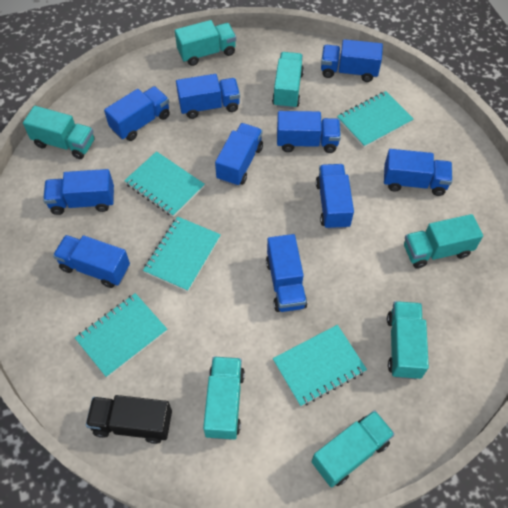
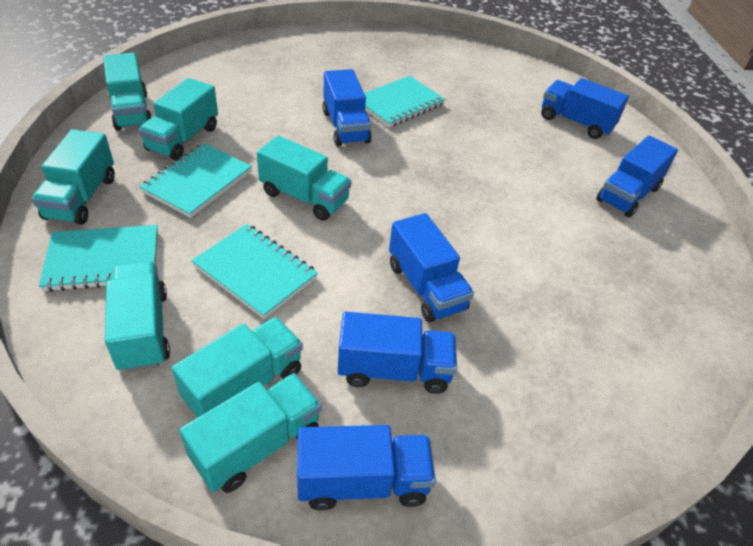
black truck: 1 -> 0
blue truck: 10 -> 6
turquoise notebook: 5 -> 4

